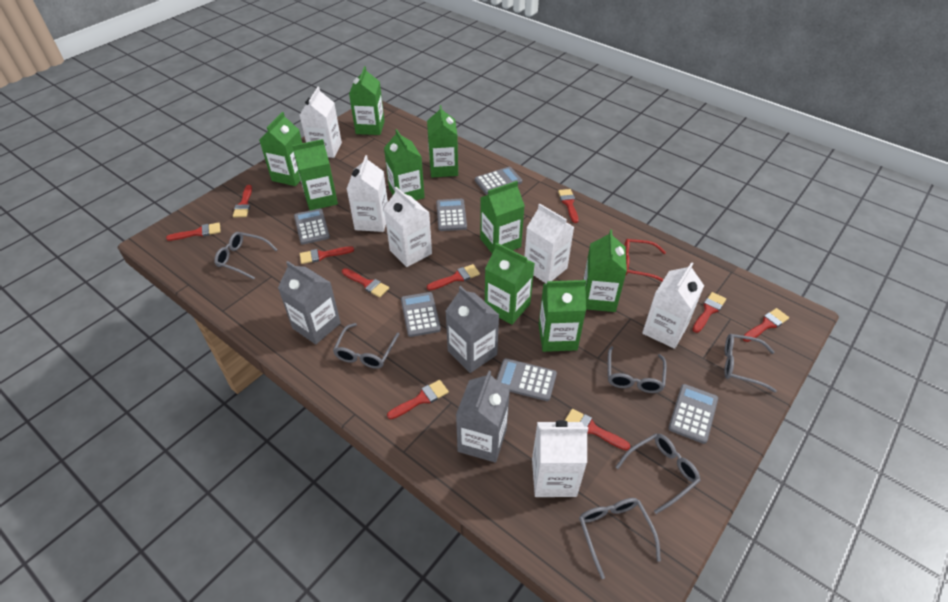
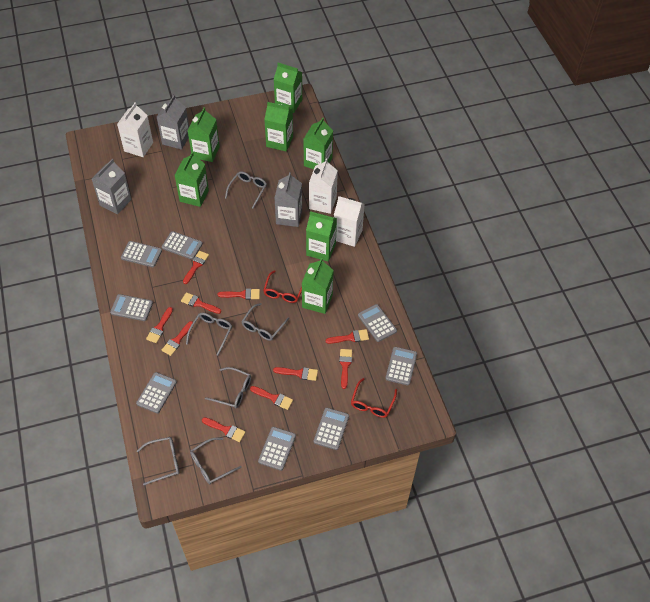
green carton: 9 -> 7
grey calculator: 6 -> 8
red glasses: 1 -> 2
white carton: 6 -> 3

